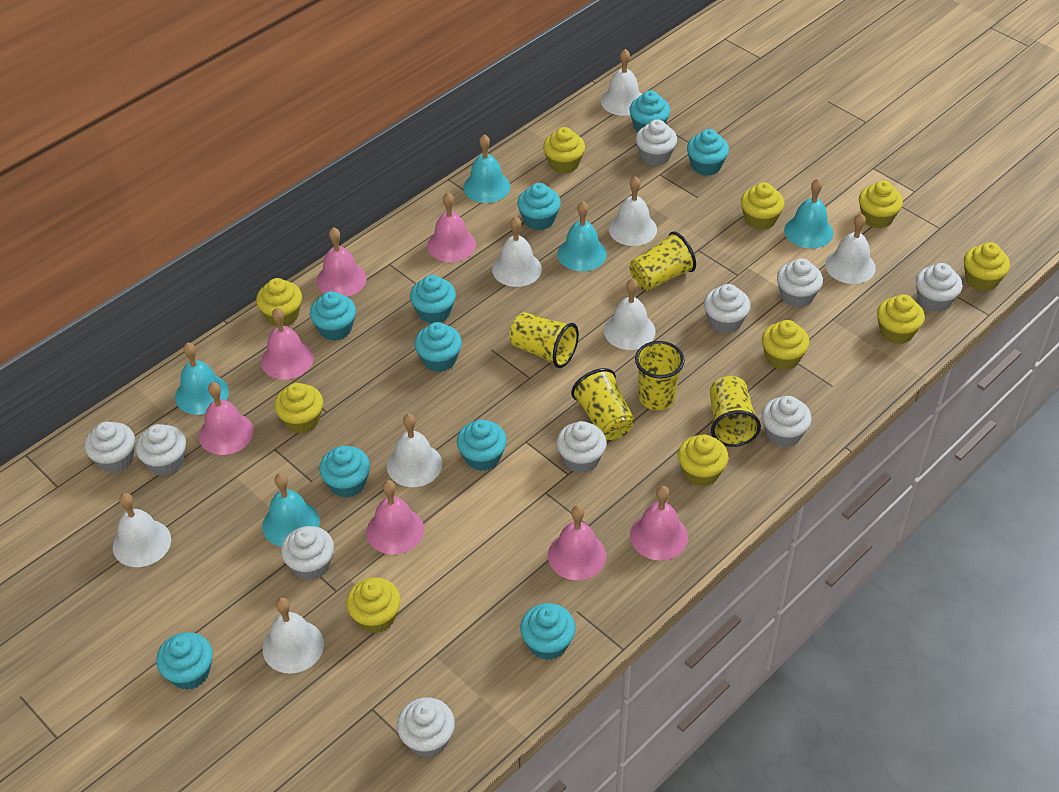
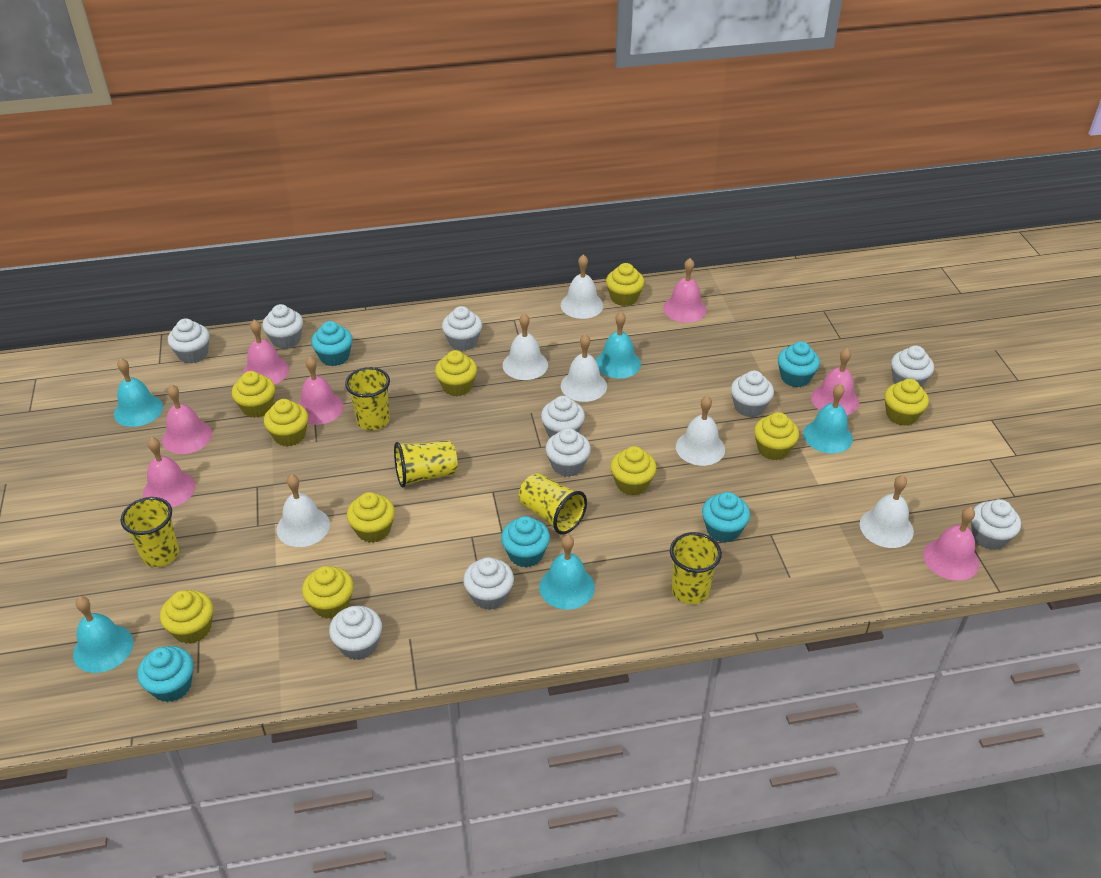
turquoise cupcake: 10 -> 5
white bell: 8 -> 6

